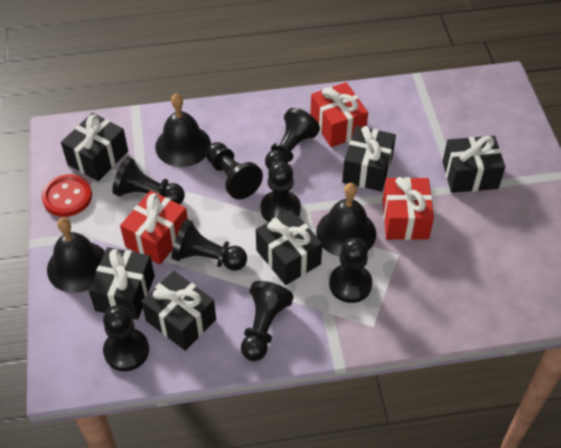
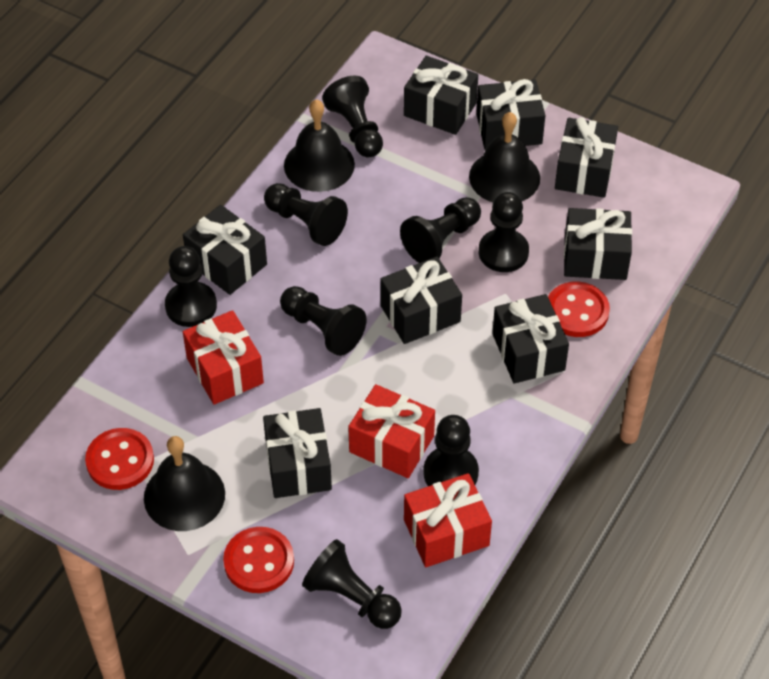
black gift: 6 -> 8
red button: 1 -> 3

